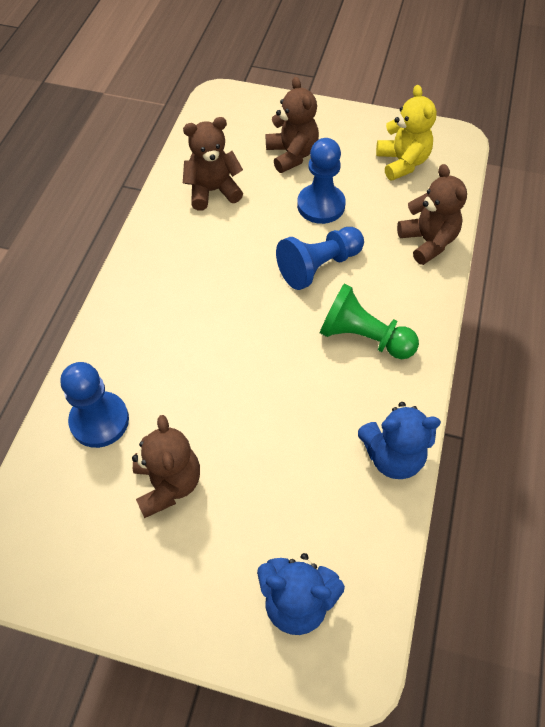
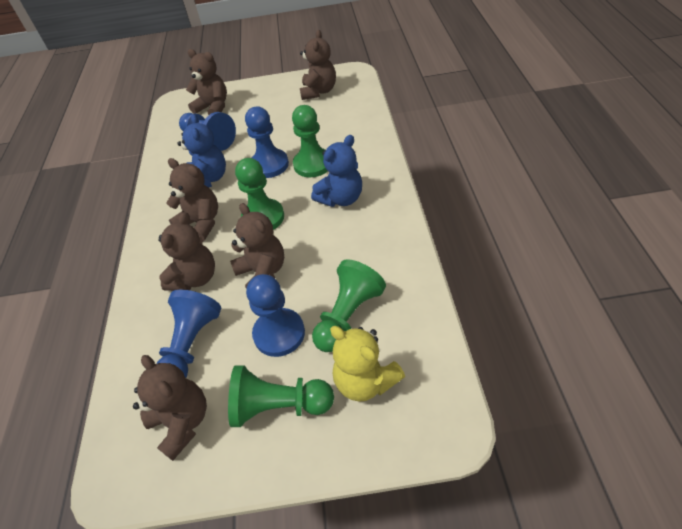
blue pawn: 3 -> 4
brown teddy bear: 4 -> 6
green pawn: 1 -> 4

